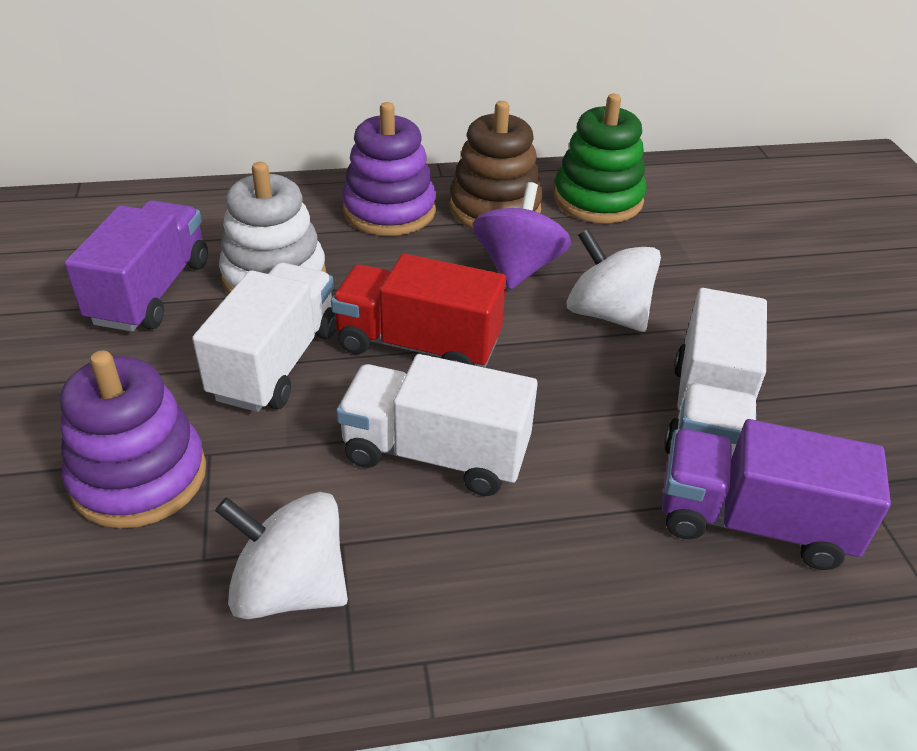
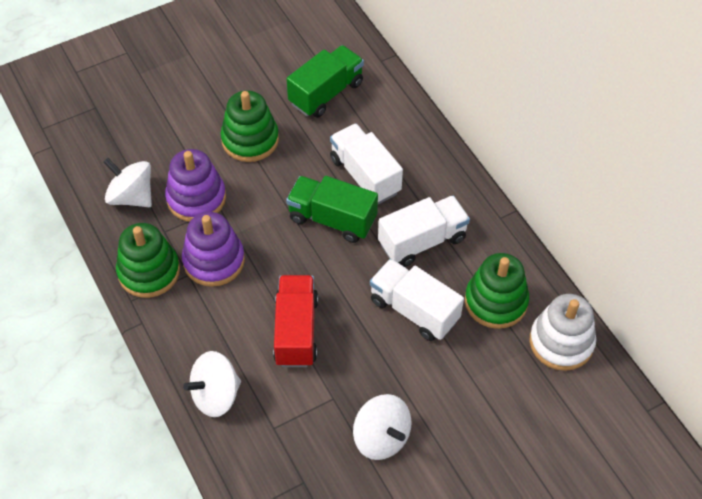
brown stacking toy: 1 -> 0
green stacking toy: 1 -> 3
green truck: 0 -> 2
purple spinning top: 1 -> 0
purple truck: 2 -> 0
white spinning top: 2 -> 3

